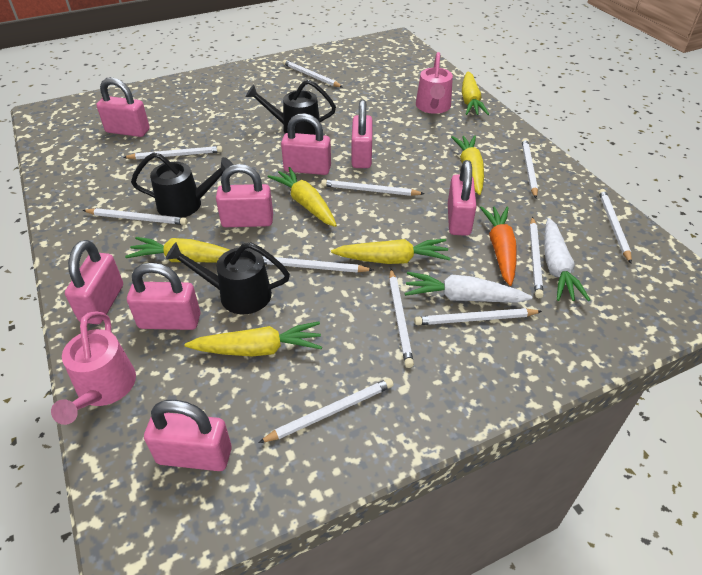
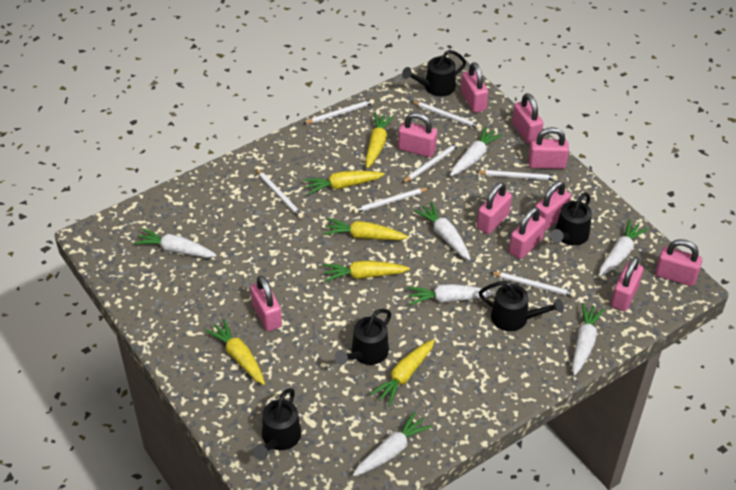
black watering can: 3 -> 5
orange carrot: 1 -> 0
pink padlock: 8 -> 10
pink watering can: 2 -> 0
white carrot: 2 -> 7
white pencil: 11 -> 7

